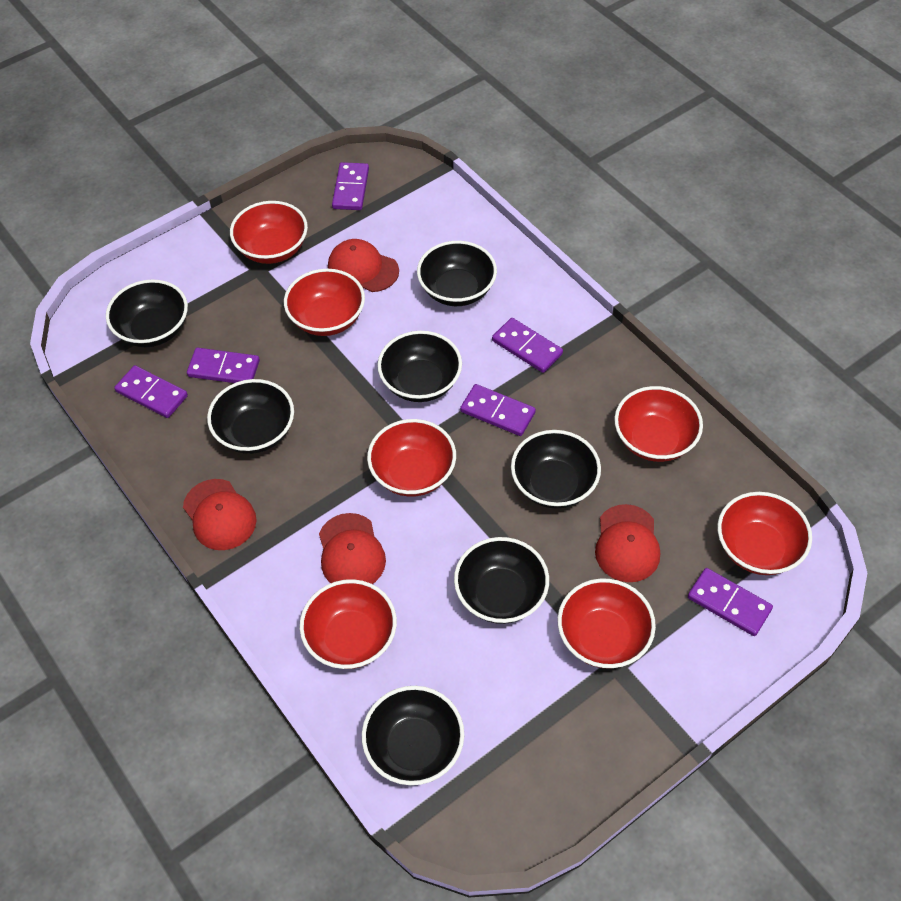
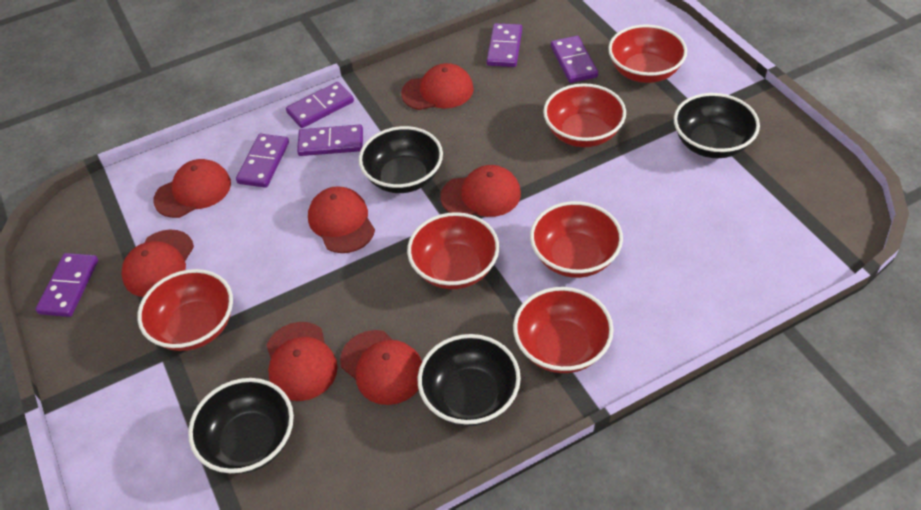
black bowl: 7 -> 4
red bowl: 7 -> 6
red cap: 4 -> 7

